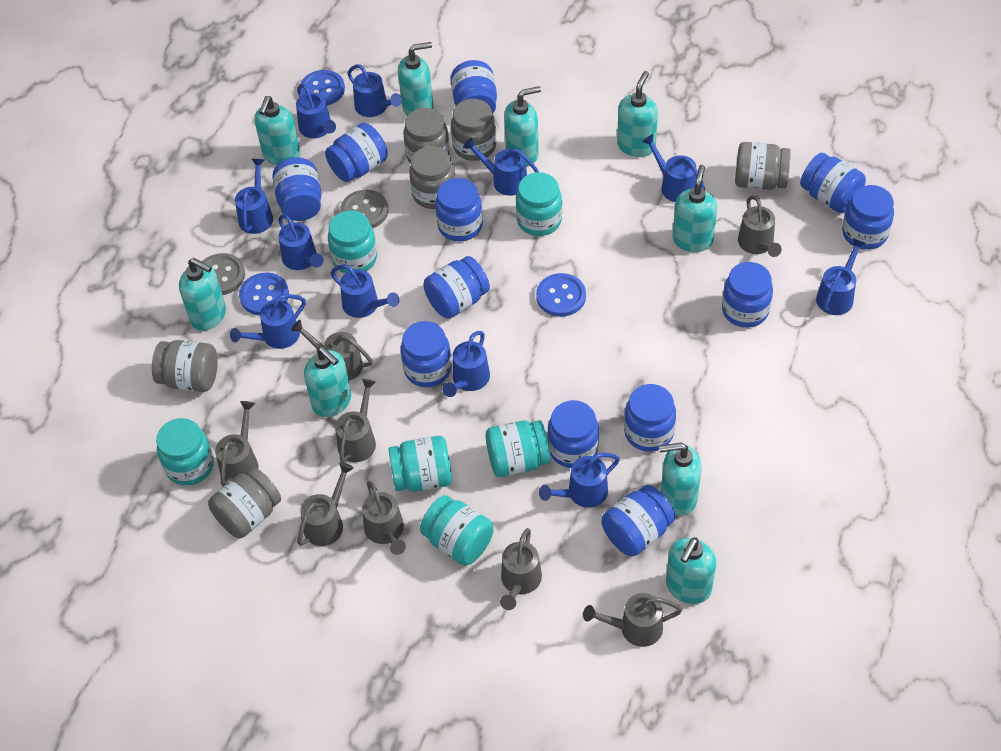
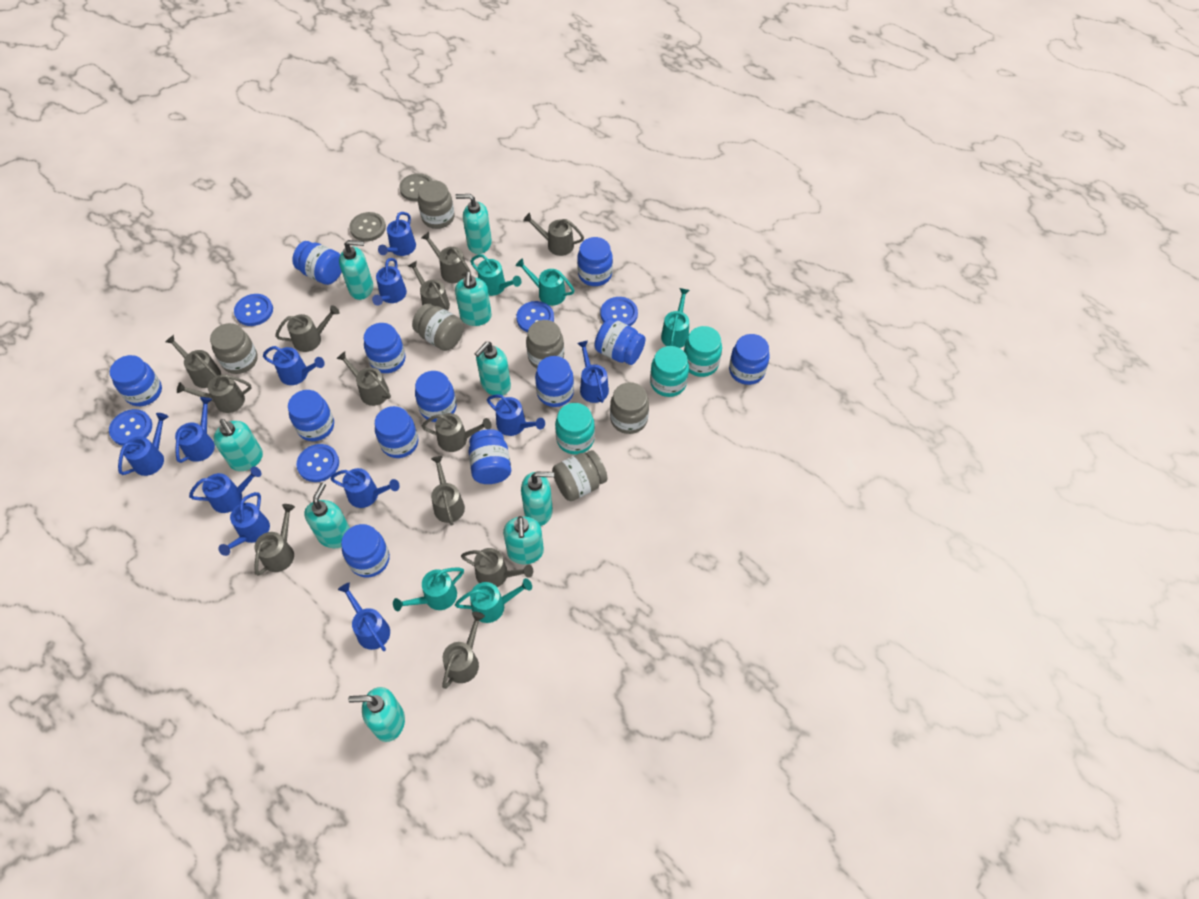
blue button: 3 -> 5
grey watering can: 8 -> 12
turquoise jar: 6 -> 3
turquoise watering can: 0 -> 5

